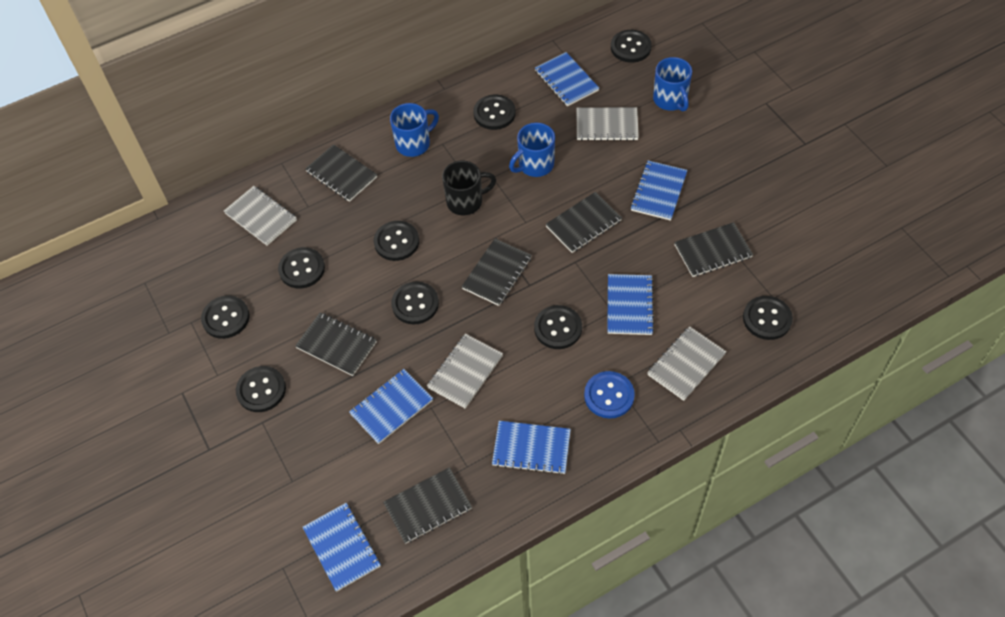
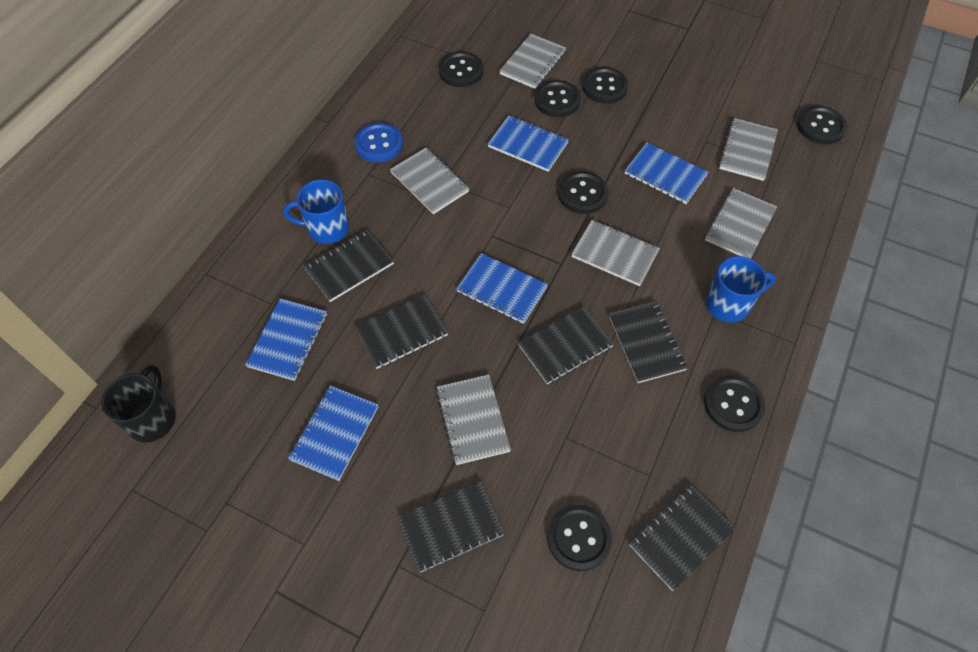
black button: 9 -> 7
blue mug: 3 -> 2
blue notebook: 6 -> 5
grey notebook: 4 -> 6

